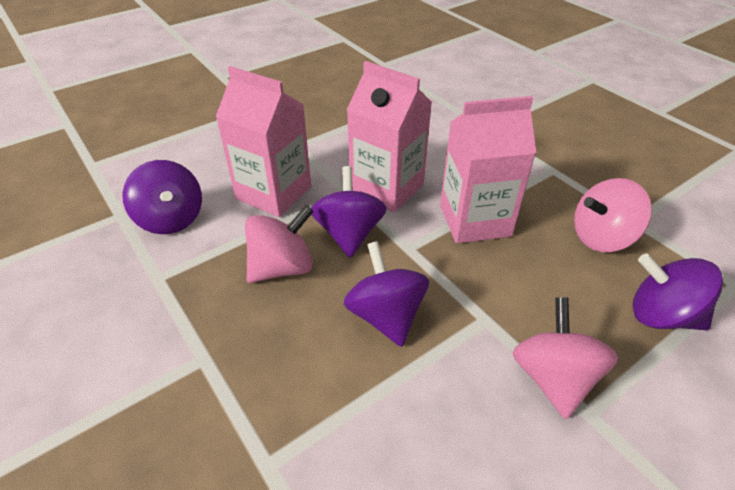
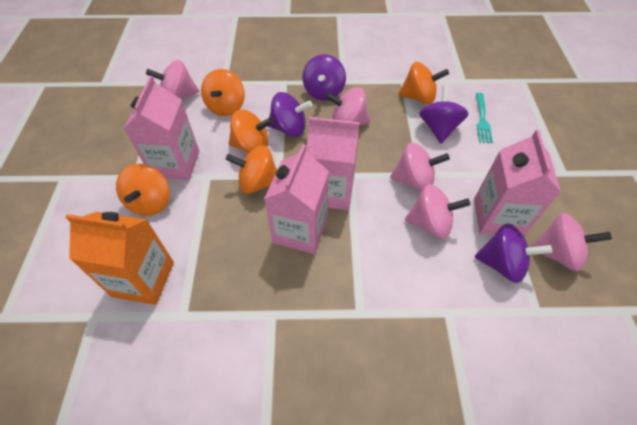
orange carton: 0 -> 1
orange spinning top: 0 -> 5
pink carton: 3 -> 4
pink spinning top: 3 -> 5
turquoise fork: 0 -> 1

